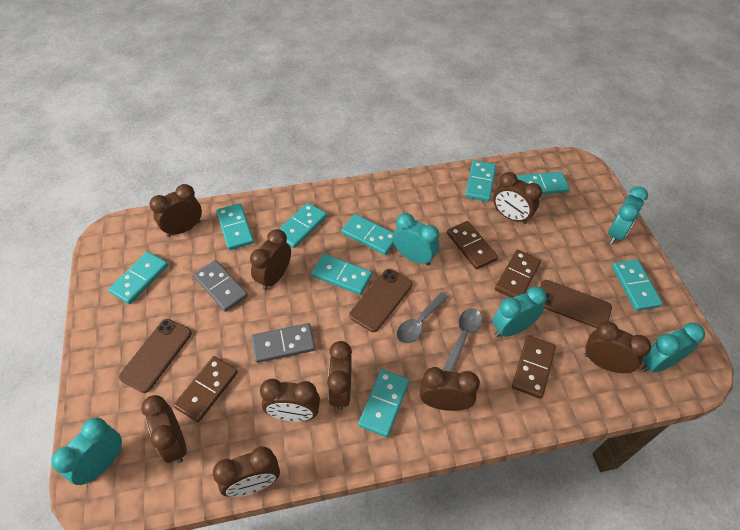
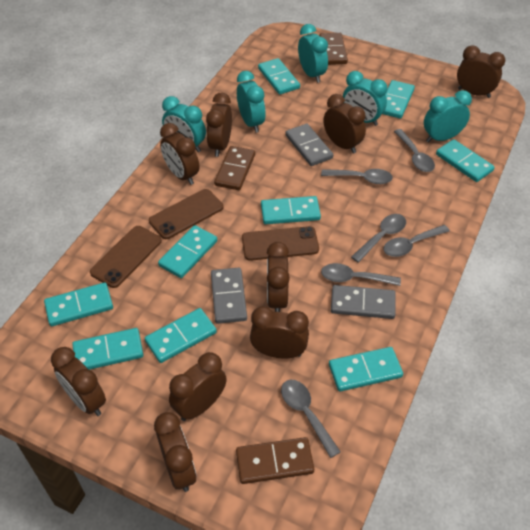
brown domino: 4 -> 3
grey domino: 2 -> 3
grey spoon: 2 -> 6

